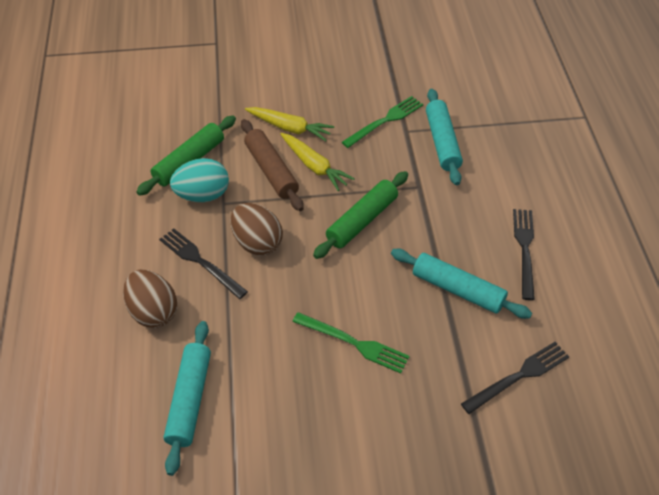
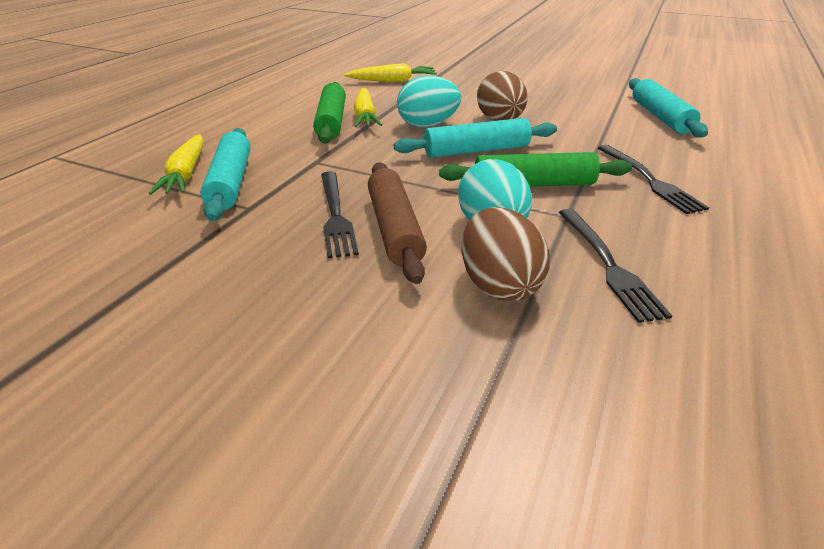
green fork: 2 -> 0
turquoise egg: 1 -> 2
yellow carrot: 2 -> 3

